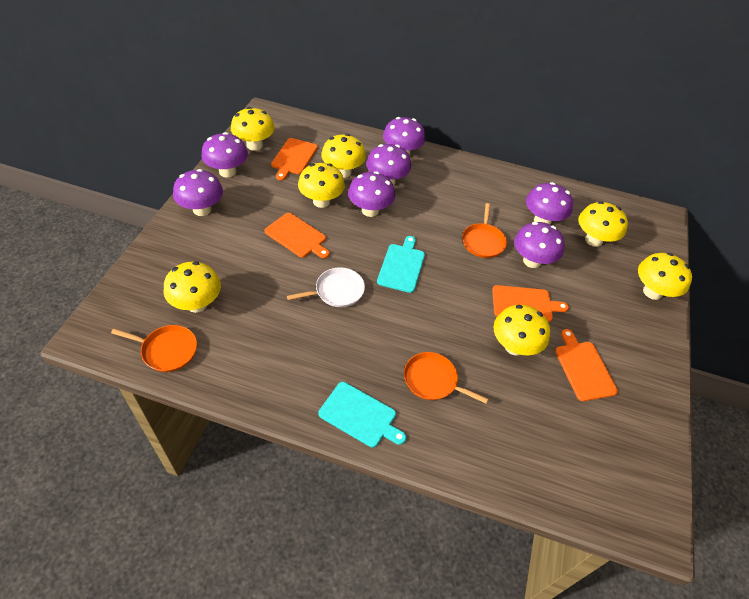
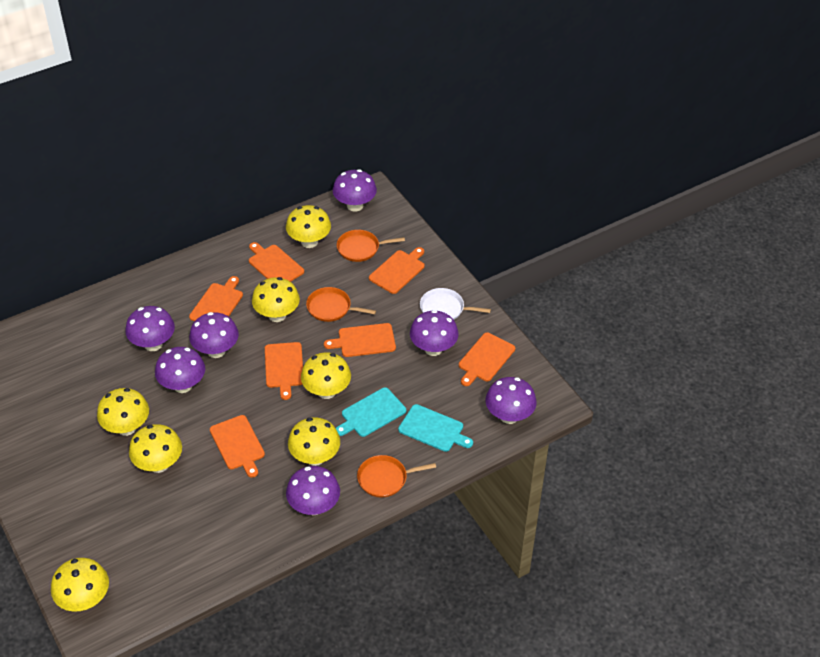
orange cutting board: 4 -> 7

